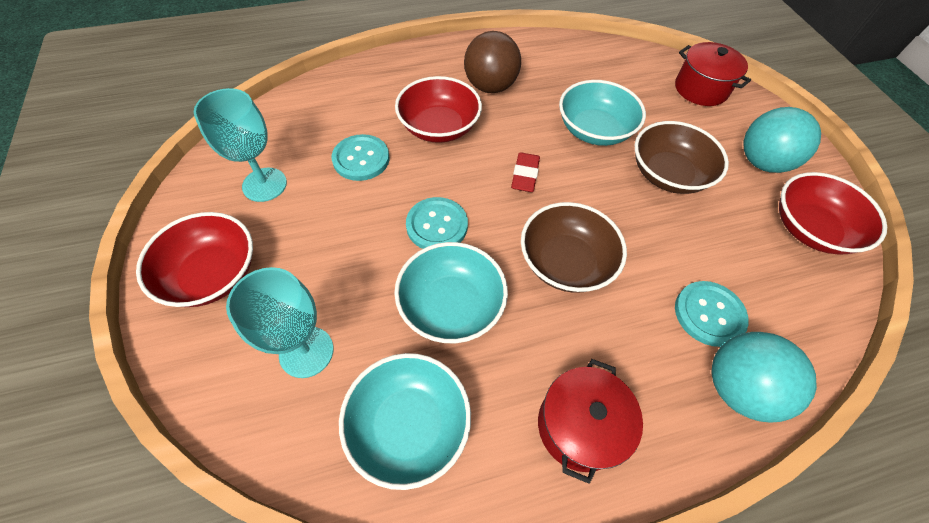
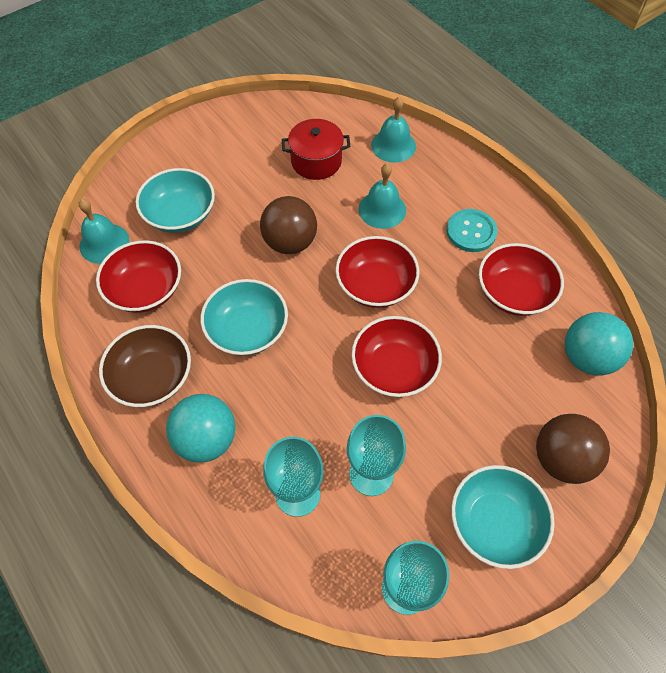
brown ball: 1 -> 2
brown bowl: 2 -> 1
red bowl: 3 -> 4
red eraser: 1 -> 0
red pot: 2 -> 1
turquoise bell: 0 -> 3
turquoise button: 3 -> 1
turquoise goblet: 2 -> 3

